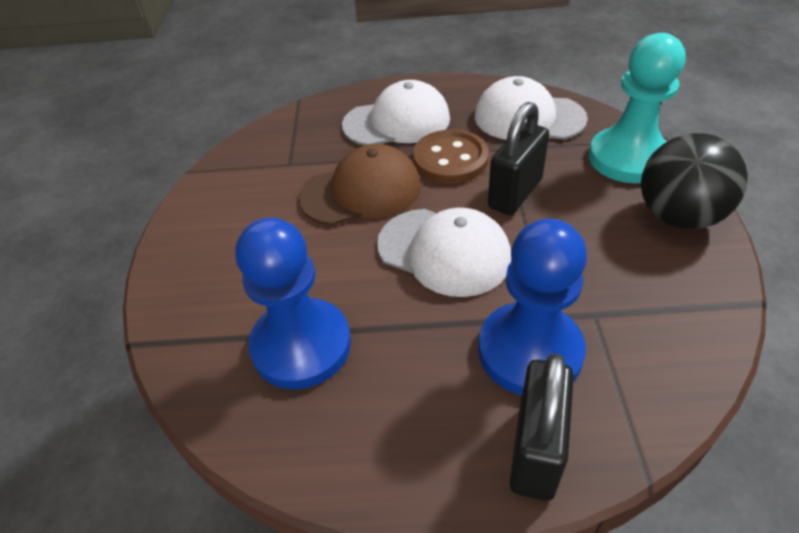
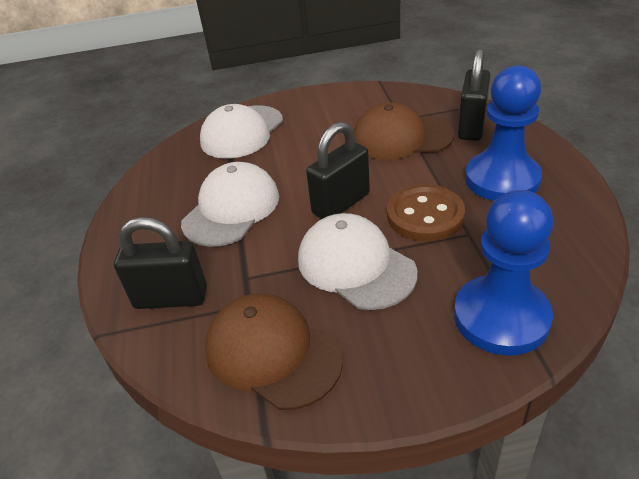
black ball: 1 -> 0
black padlock: 2 -> 3
brown cap: 1 -> 2
turquoise pawn: 1 -> 0

